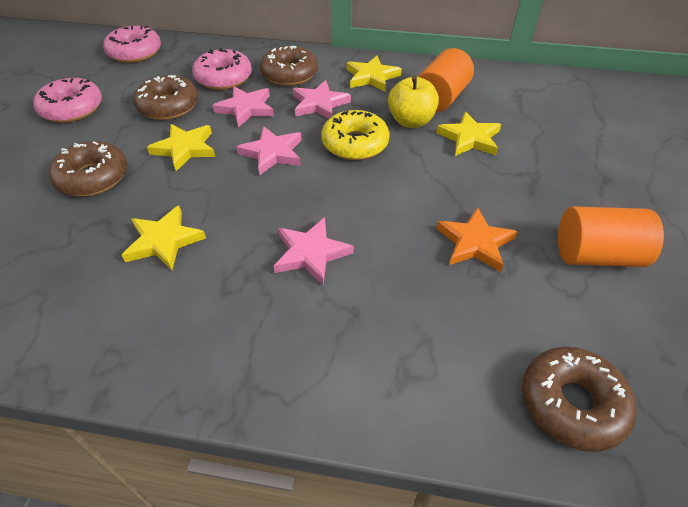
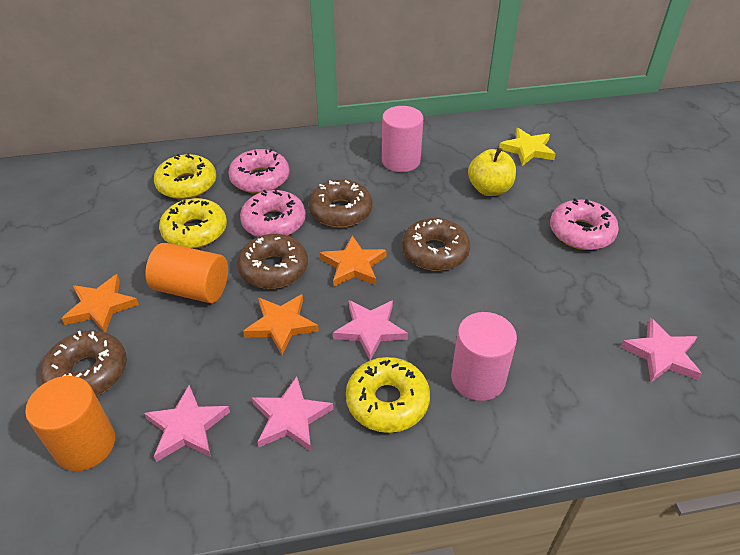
orange star: 1 -> 3
pink cylinder: 0 -> 2
yellow donut: 1 -> 3
yellow star: 4 -> 1

